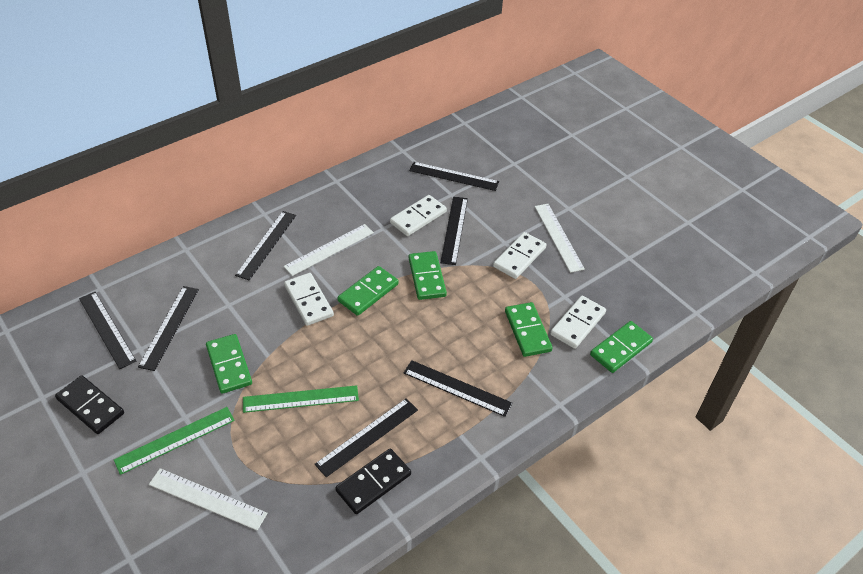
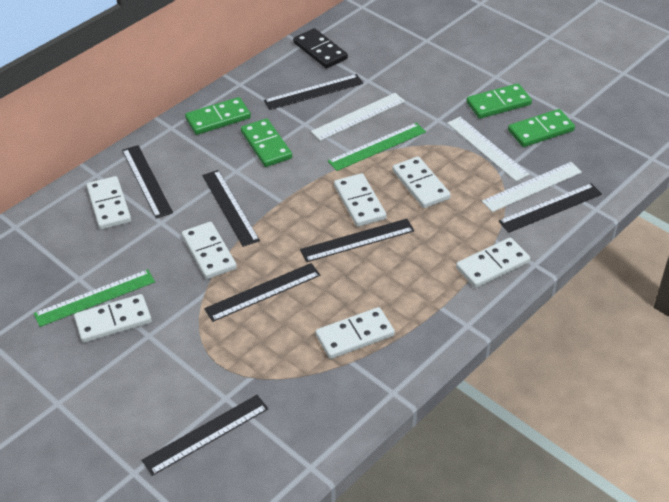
black domino: 2 -> 1
green domino: 5 -> 4
white domino: 4 -> 7

